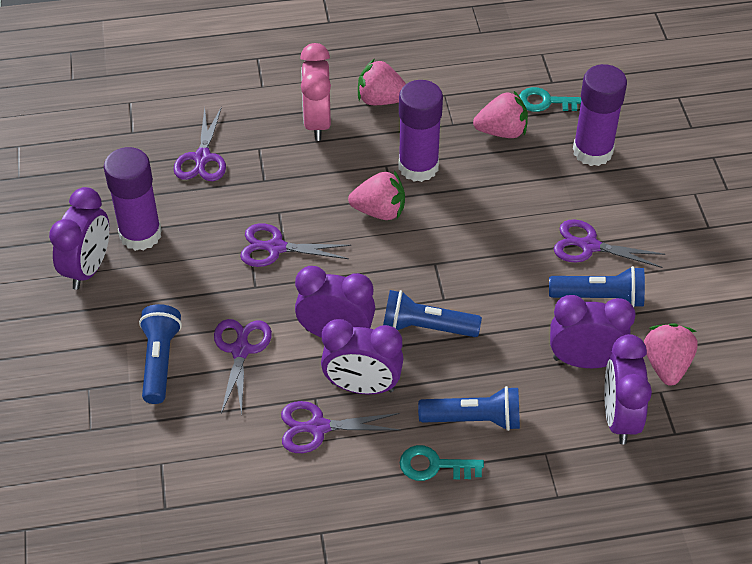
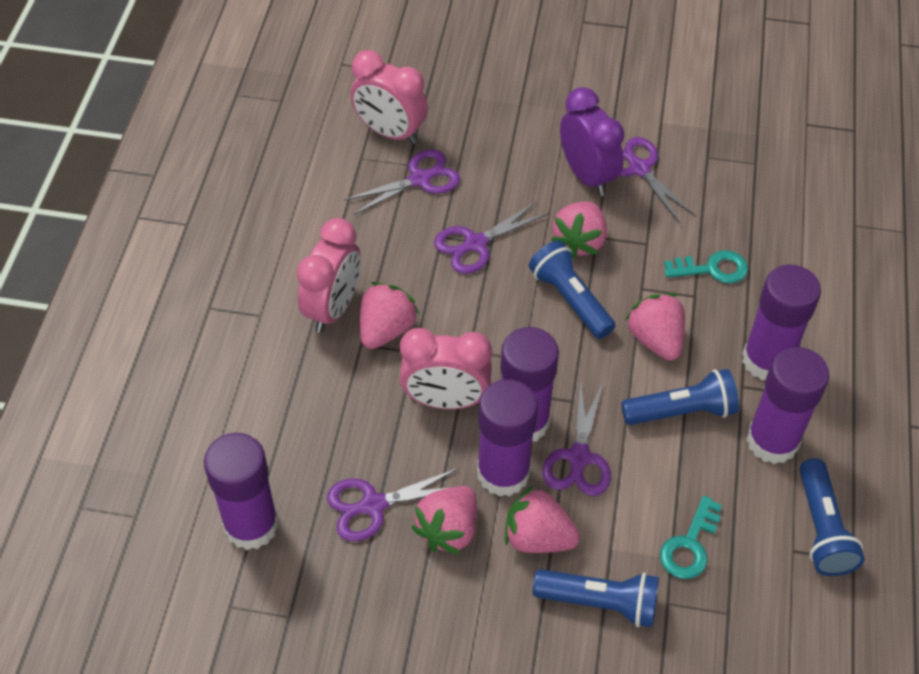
pink clock: 1 -> 3
pink strawberry: 4 -> 5
purple clock: 5 -> 1
purple glue stick: 3 -> 5

